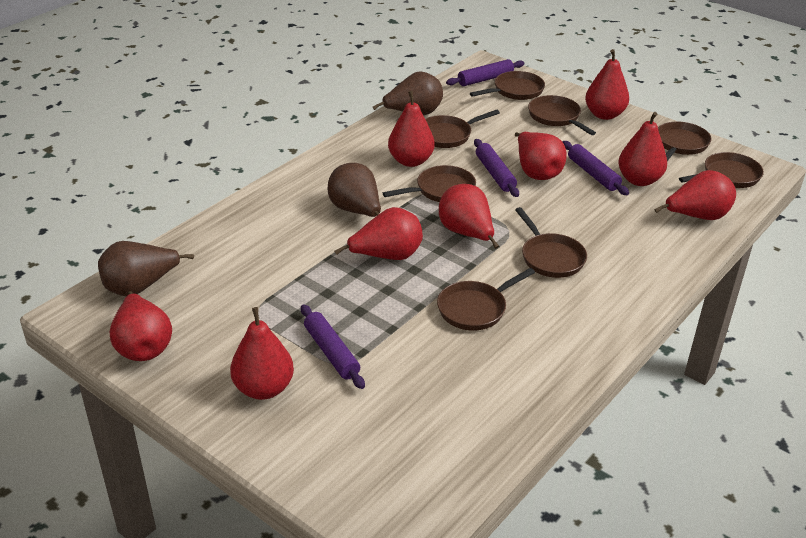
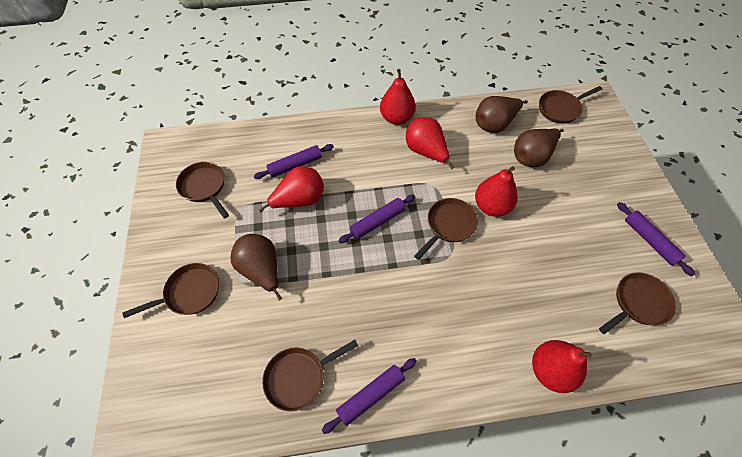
brown pan: 8 -> 6
red pear: 9 -> 5

